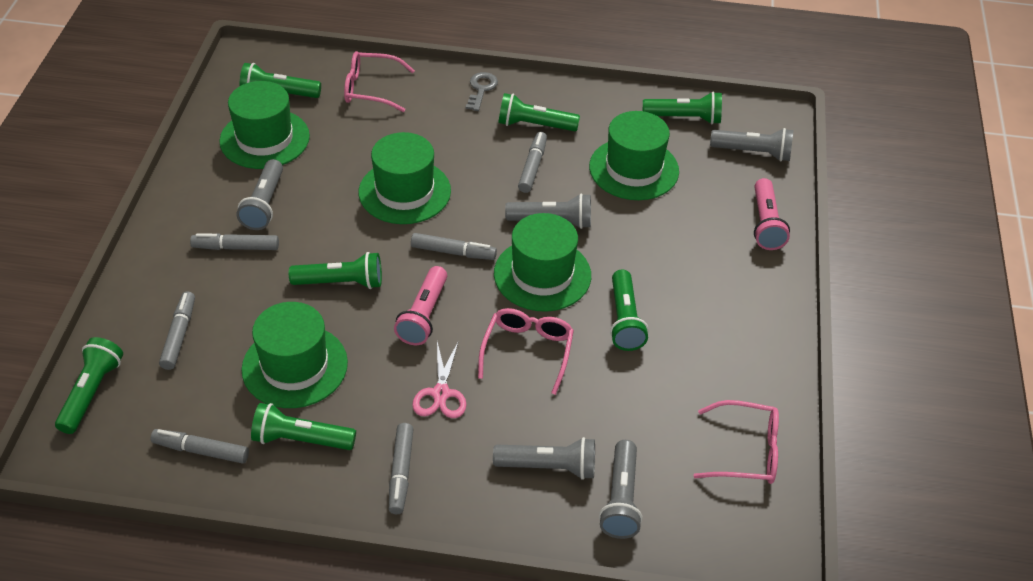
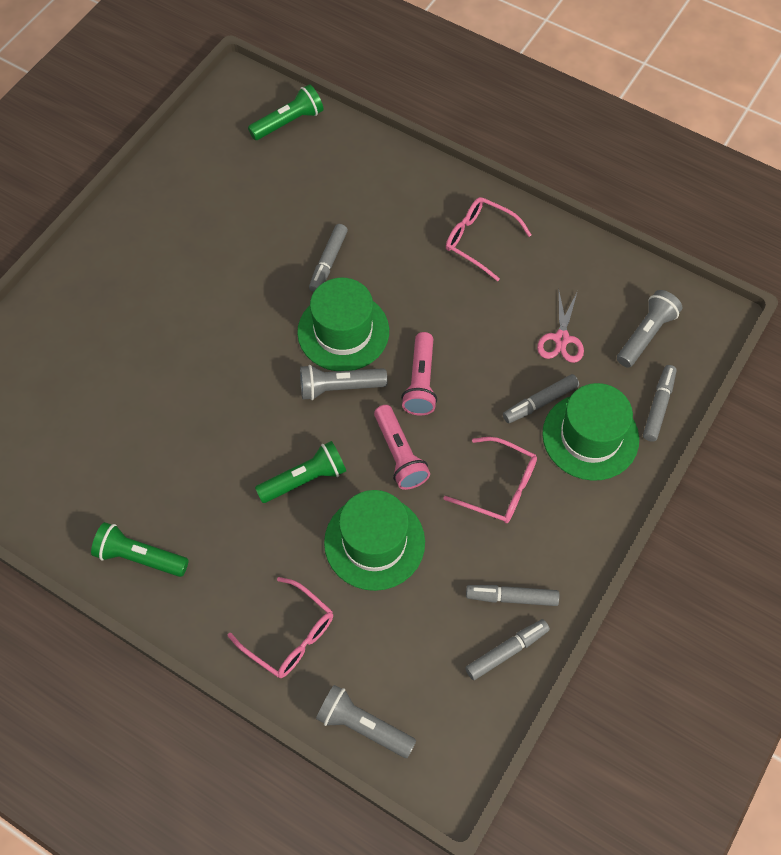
green flashlight: 7 -> 3
green hat: 5 -> 3
grey flashlight: 5 -> 3
grey key: 1 -> 0
grey marker: 6 -> 5

